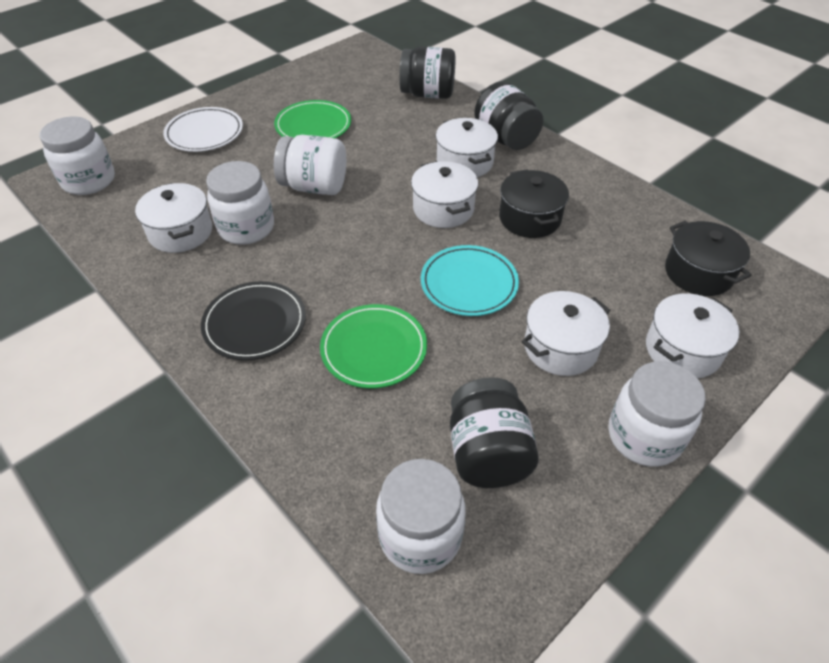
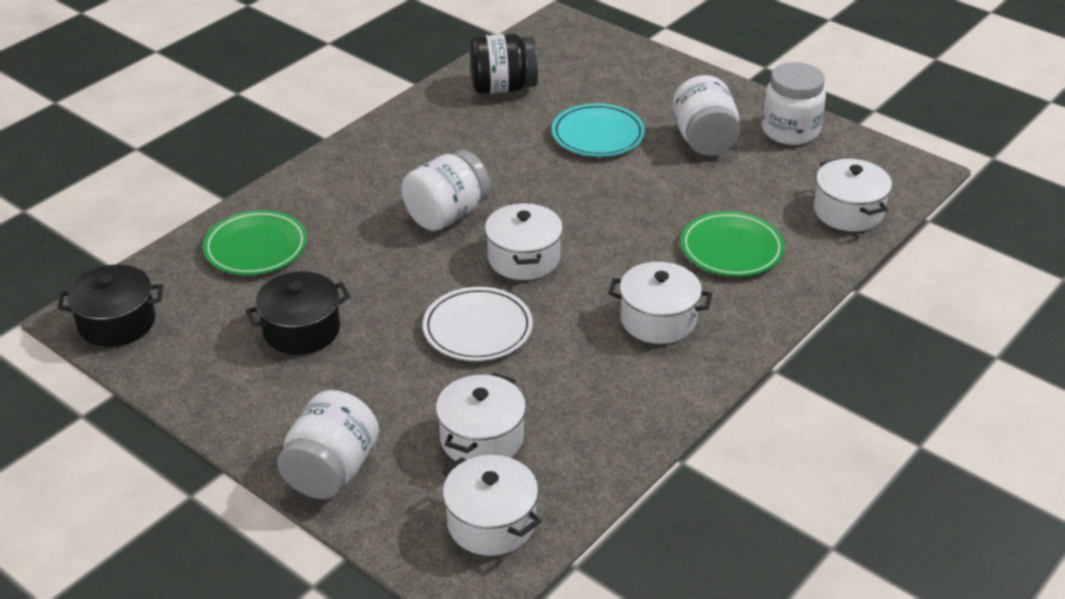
black jar: 3 -> 1
black plate: 1 -> 0
white jar: 5 -> 4

